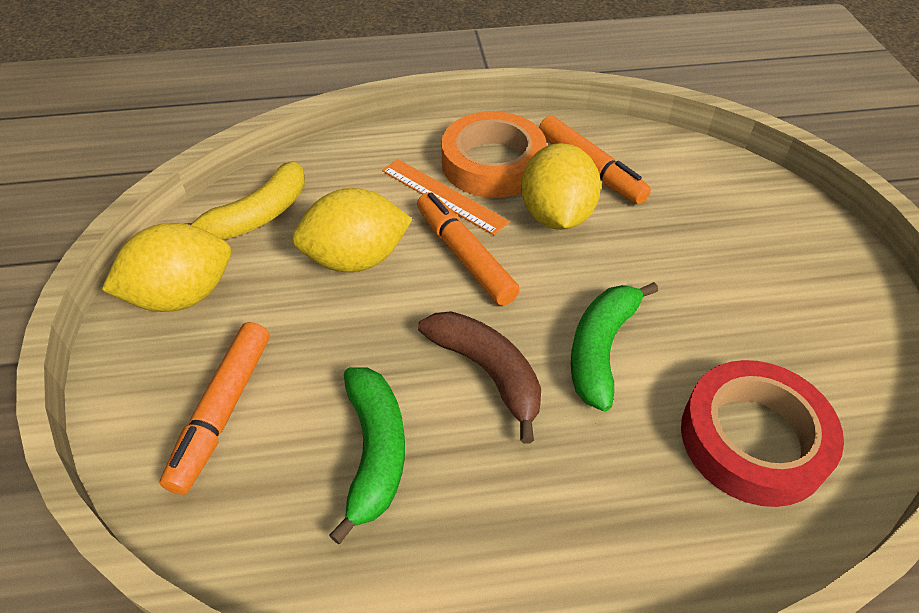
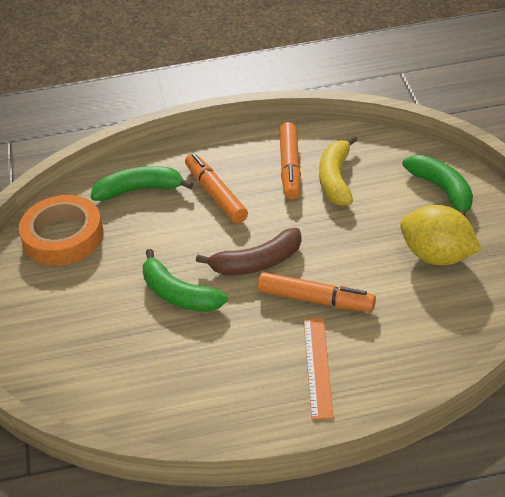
green banana: 2 -> 3
red tape: 1 -> 0
yellow lemon: 3 -> 1

